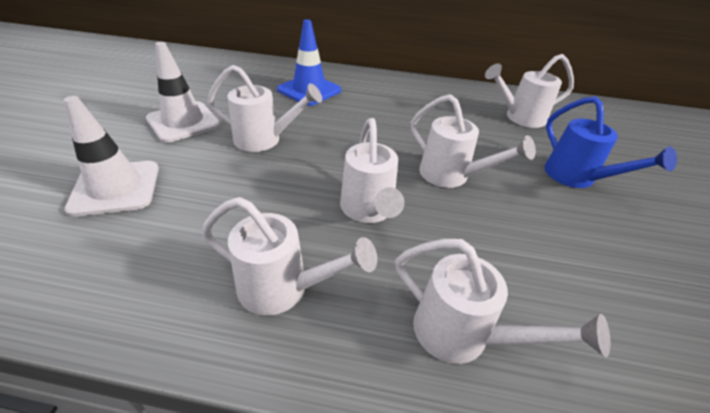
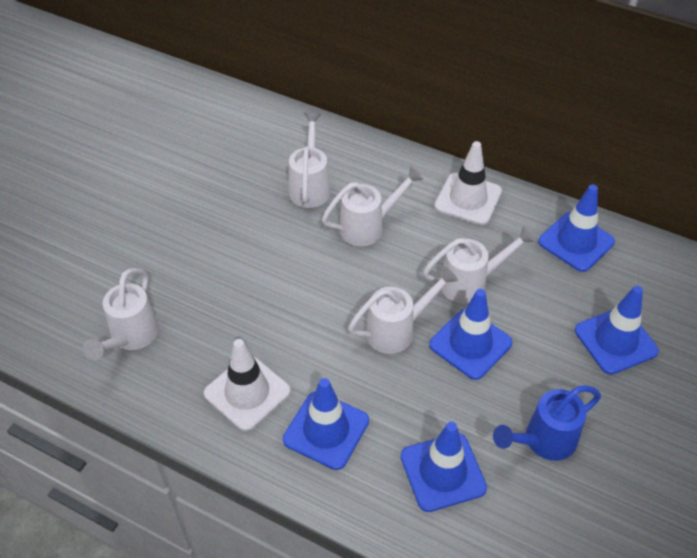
blue traffic cone: 1 -> 5
white watering can: 6 -> 5

